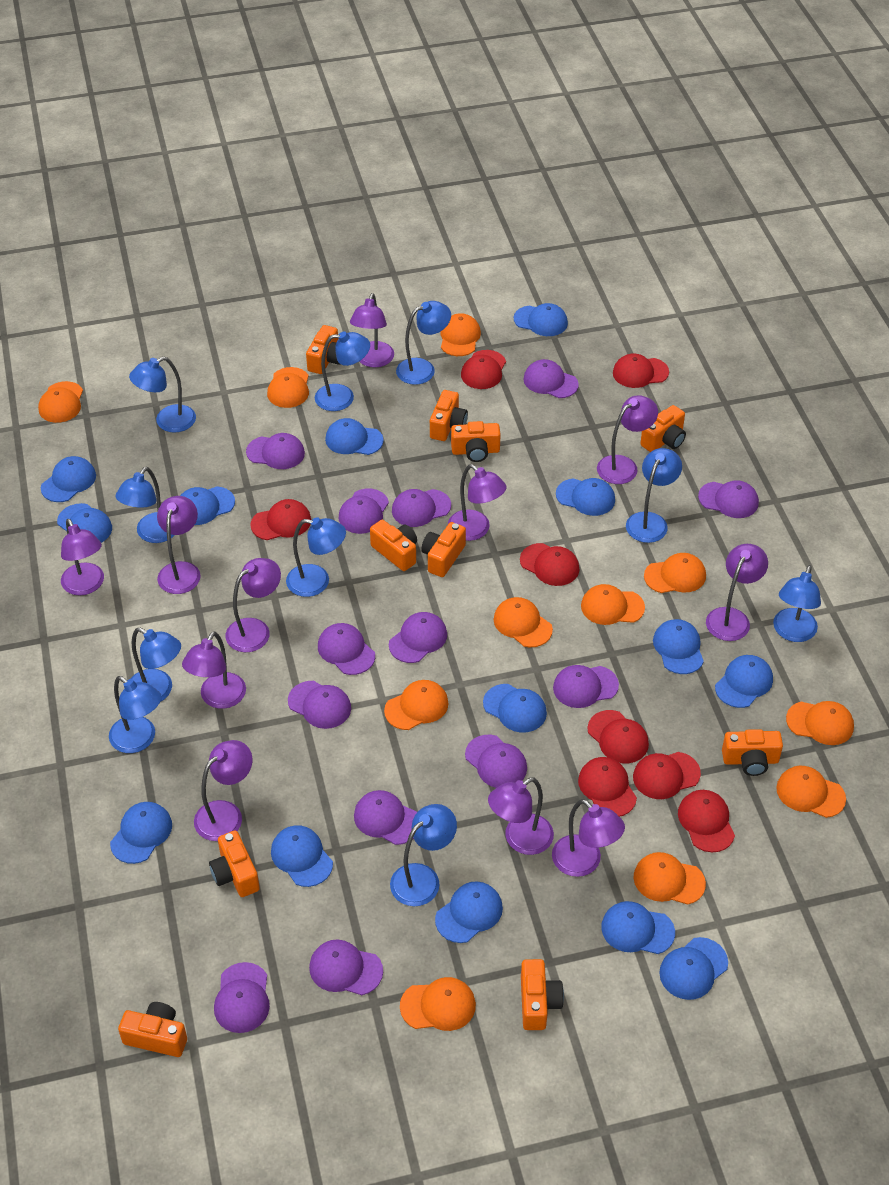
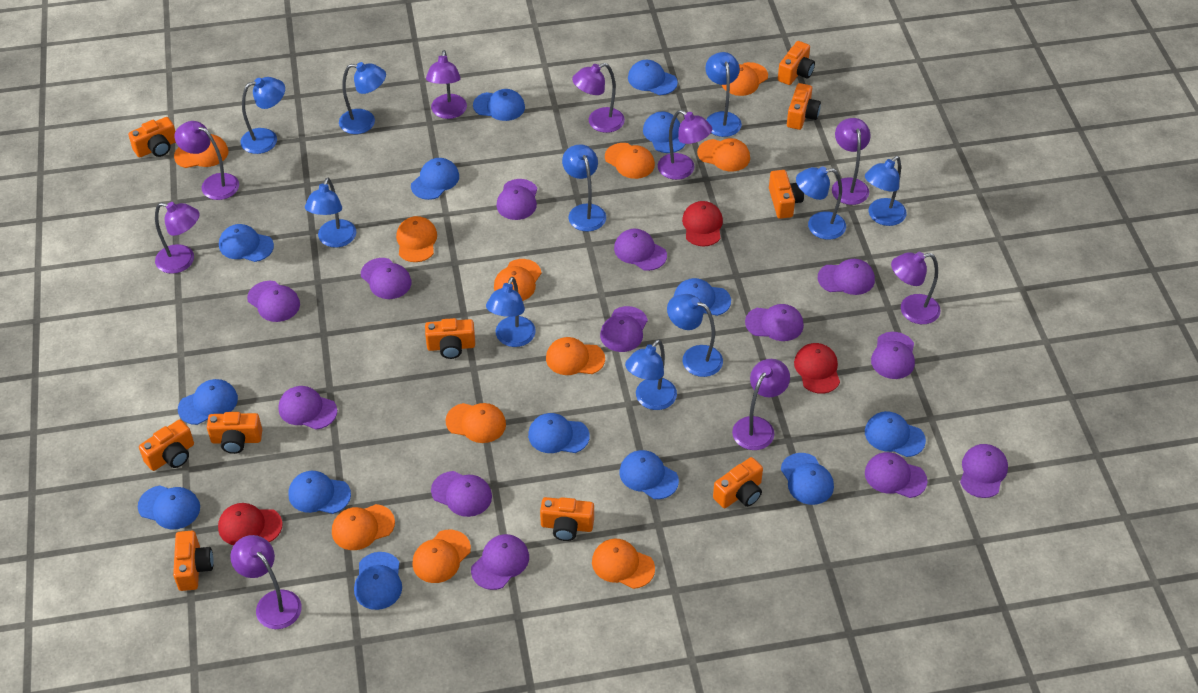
purple lamp: 11 -> 9
red cap: 8 -> 3

